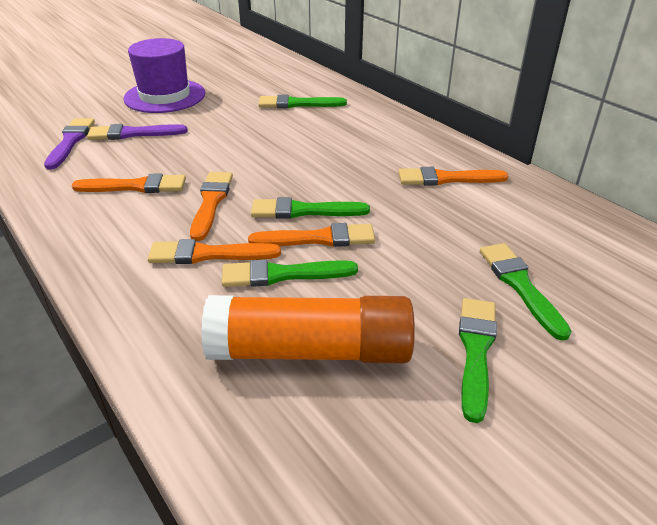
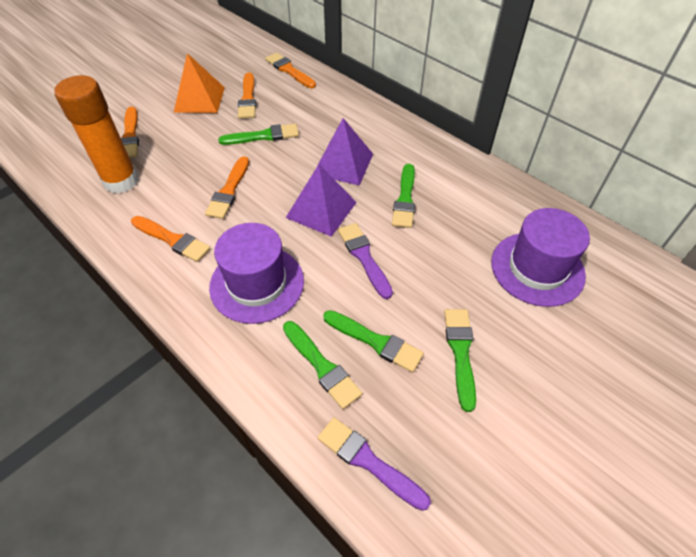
orange pyramid: 0 -> 1
purple hat: 1 -> 2
purple pyramid: 0 -> 2

